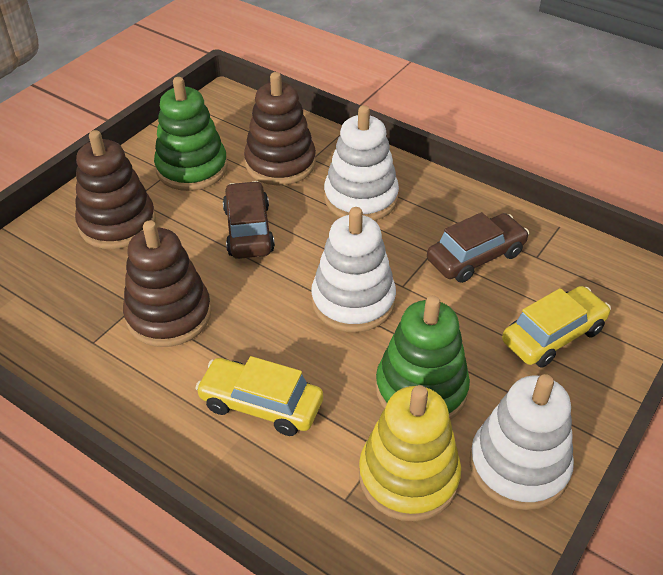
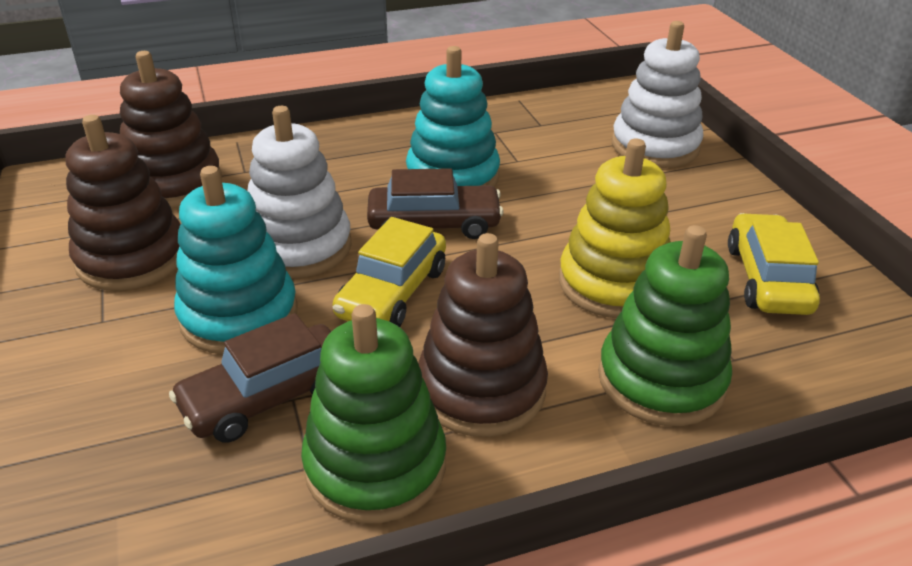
turquoise stacking toy: 0 -> 2
white stacking toy: 3 -> 2

